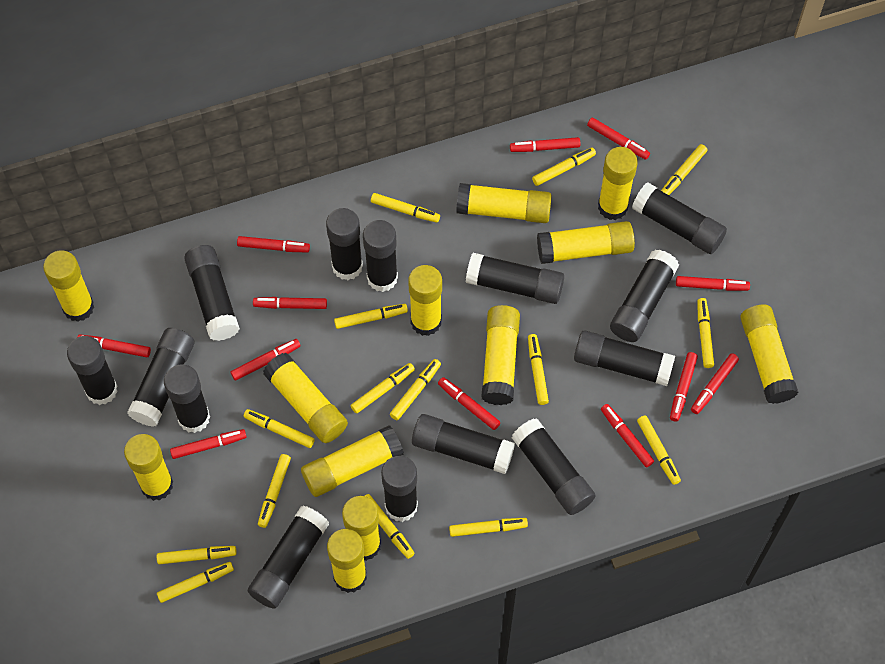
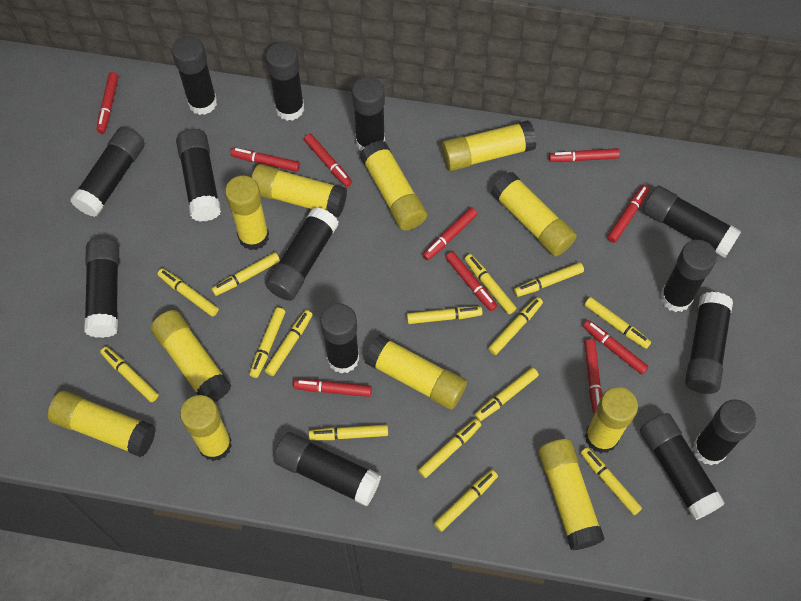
red marker: 12 -> 10
yellow glue stick: 12 -> 11

